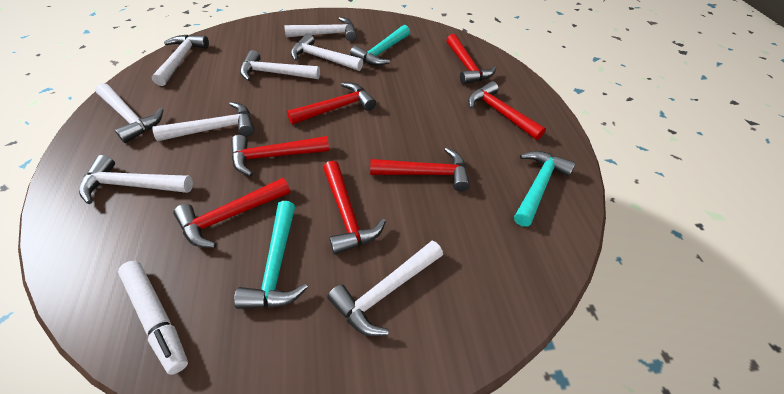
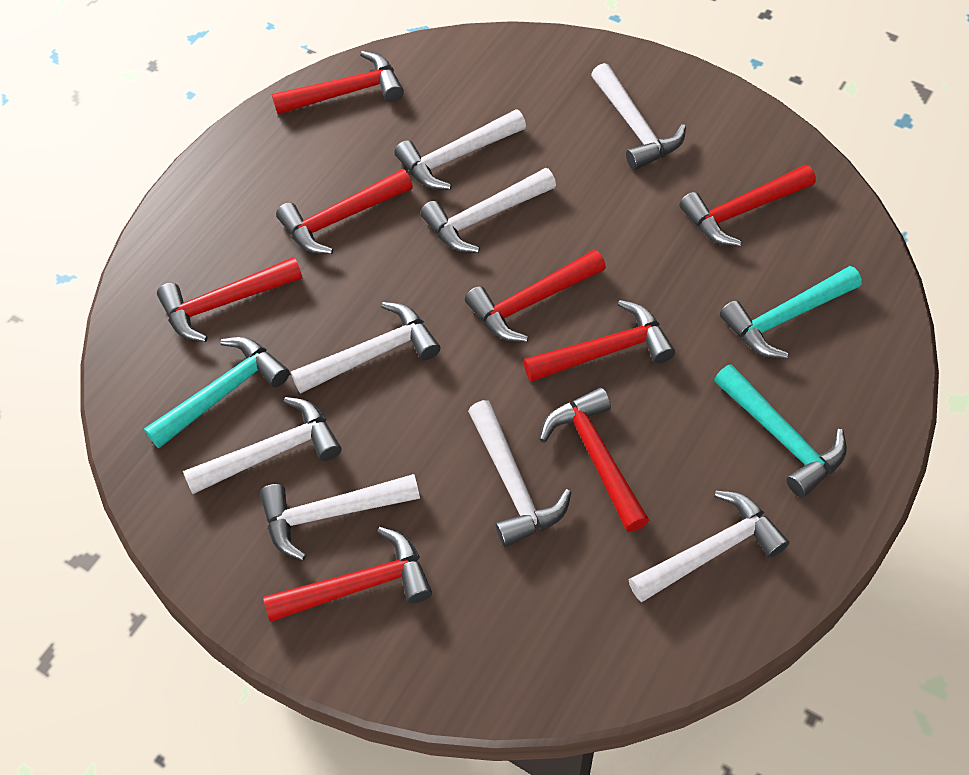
red hammer: 7 -> 8
white marker: 1 -> 0

